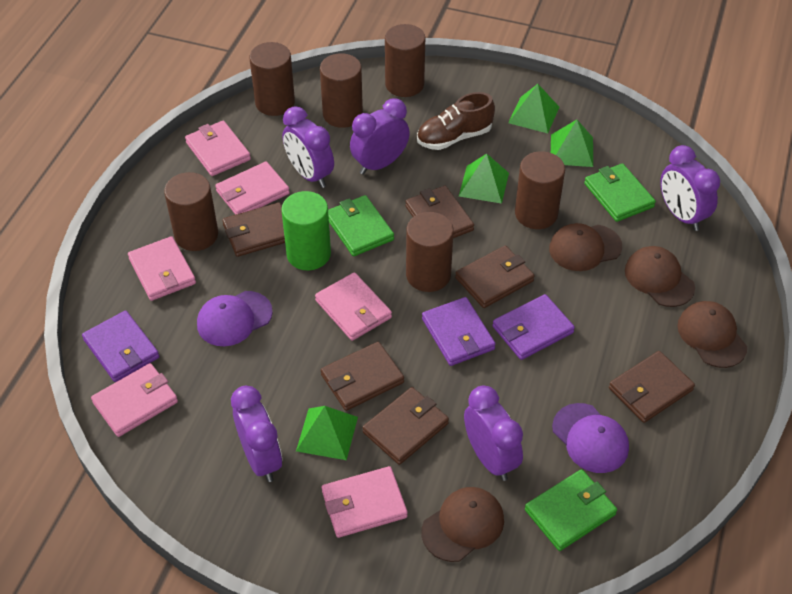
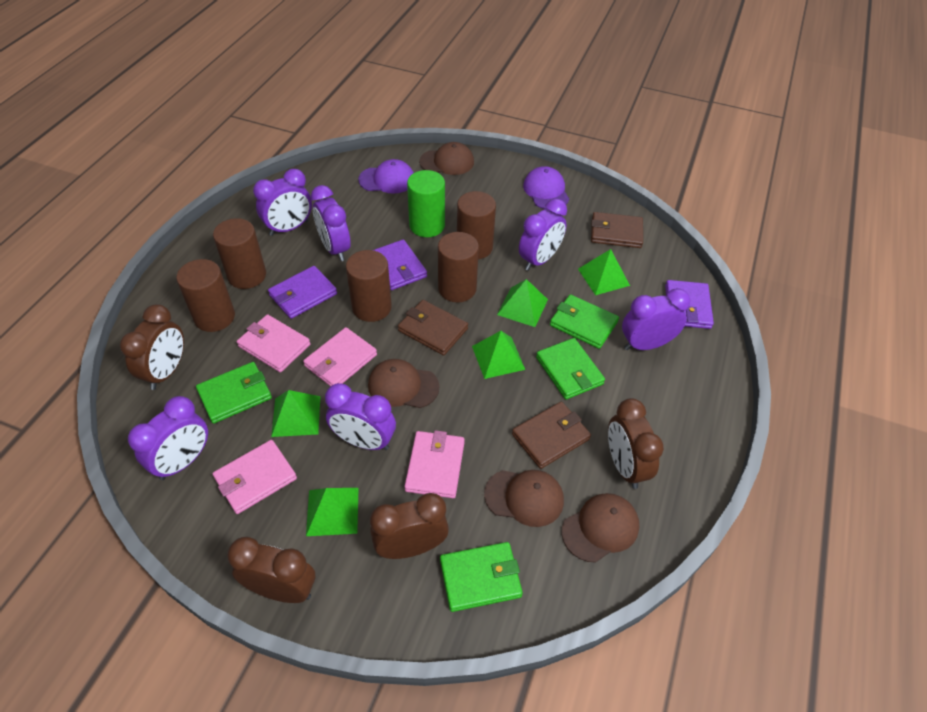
brown clock: 0 -> 4
brown cylinder: 6 -> 5
brown shoe: 1 -> 0
brown wallet: 6 -> 3
green pyramid: 4 -> 5
green wallet: 3 -> 4
pink wallet: 6 -> 4
purple clock: 5 -> 6

